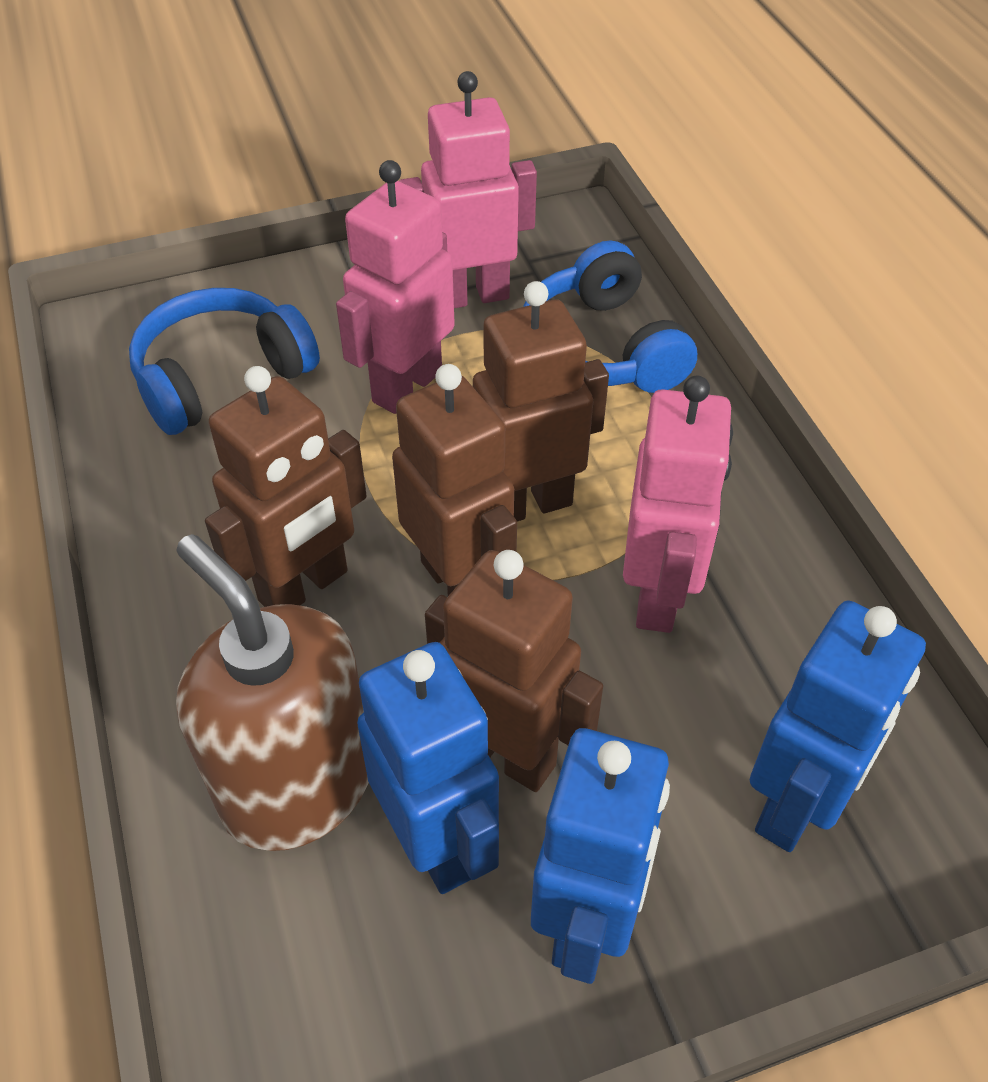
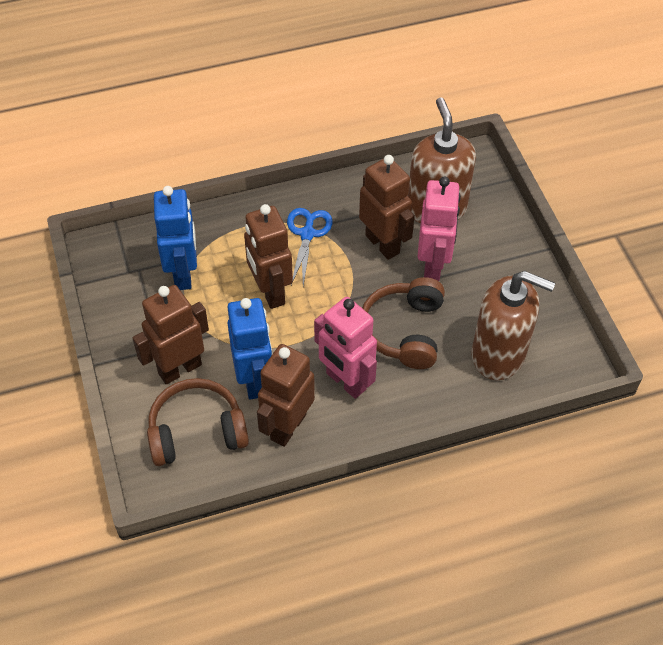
blue headphones: 2 -> 0
blue robot: 3 -> 2
blue scissors: 0 -> 1
brown headphones: 0 -> 2
brown soap dispenser: 1 -> 2
pink robot: 3 -> 2

